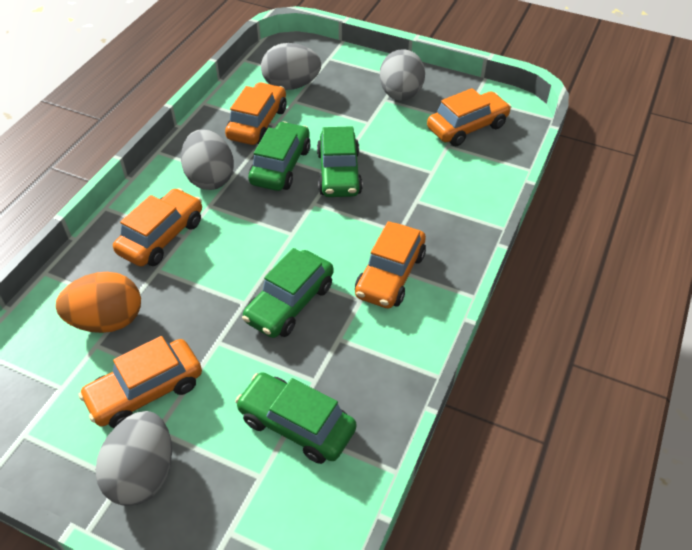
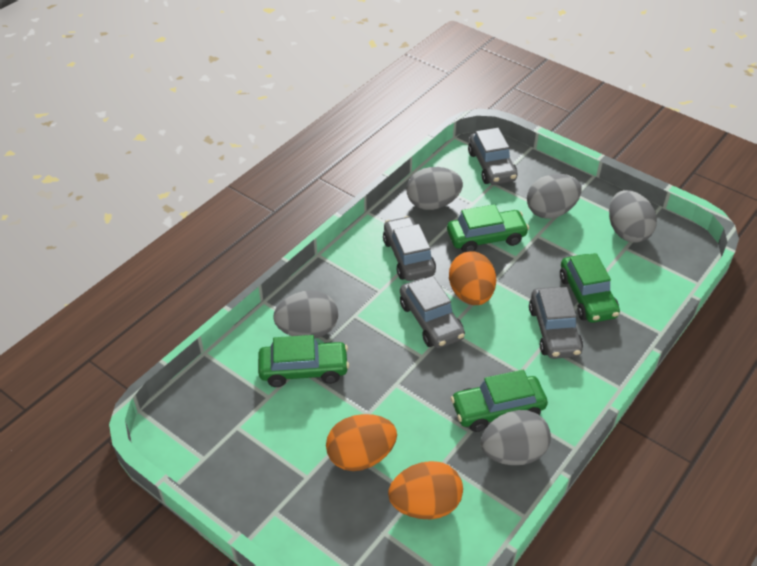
grey car: 0 -> 4
grey egg: 4 -> 5
orange car: 5 -> 0
orange egg: 1 -> 3

